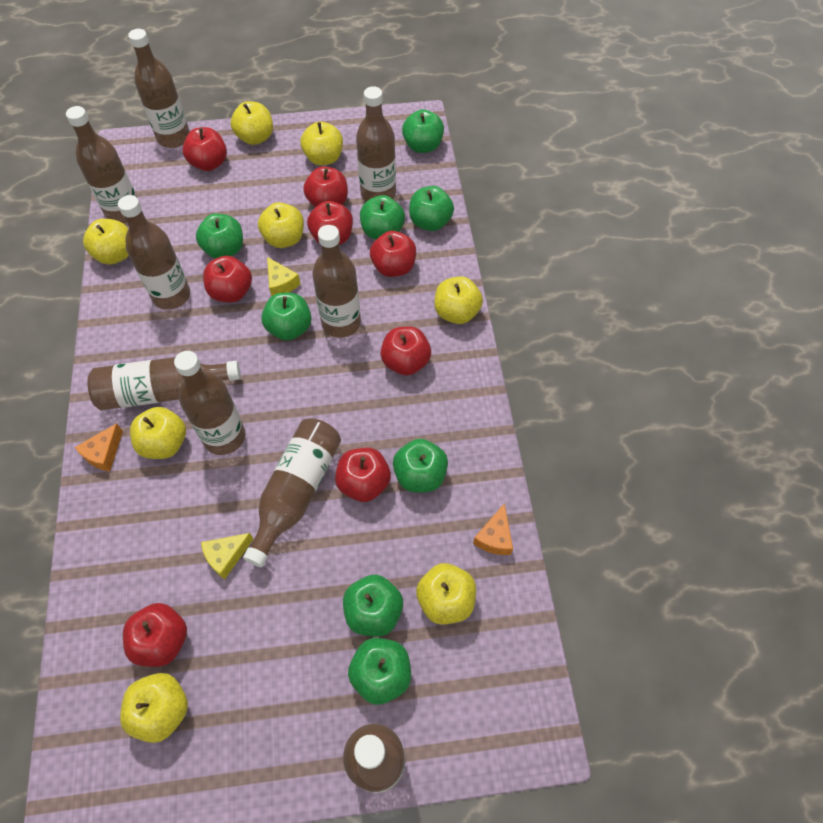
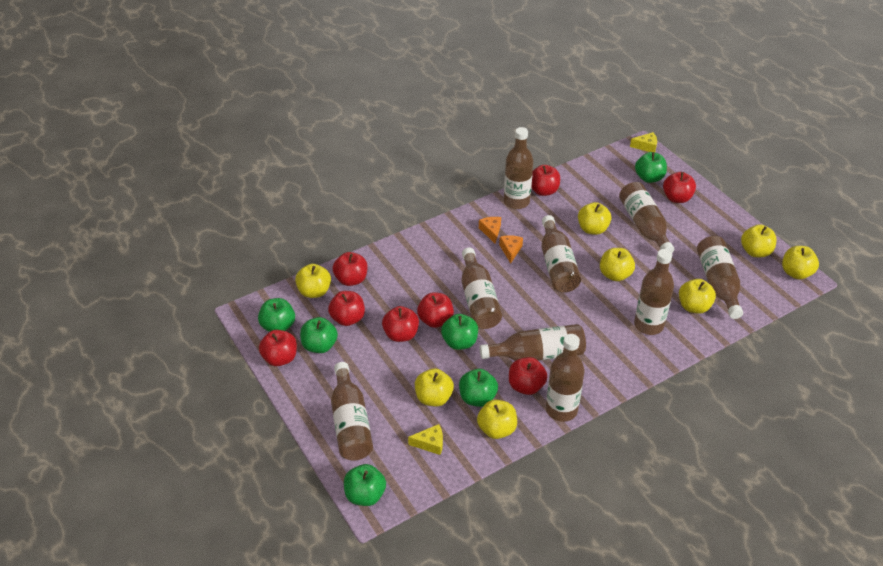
green apple: 8 -> 6

